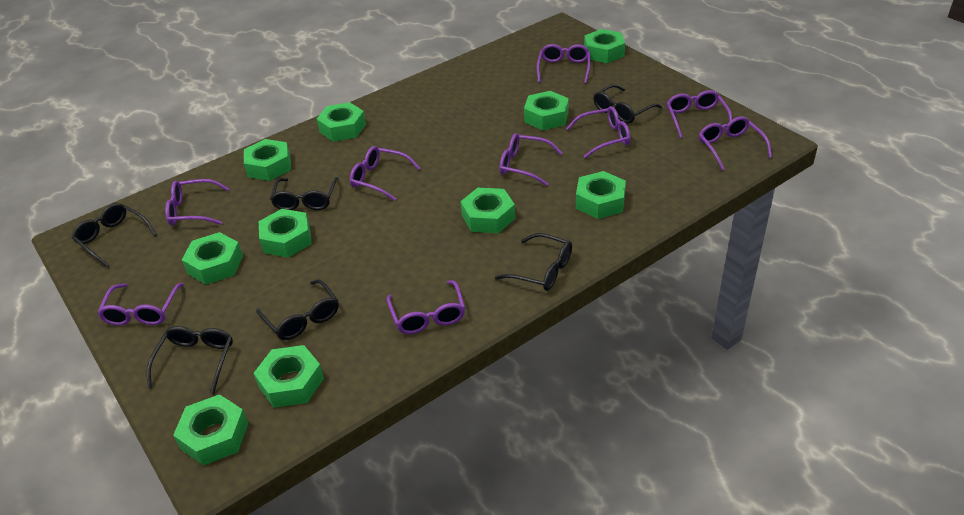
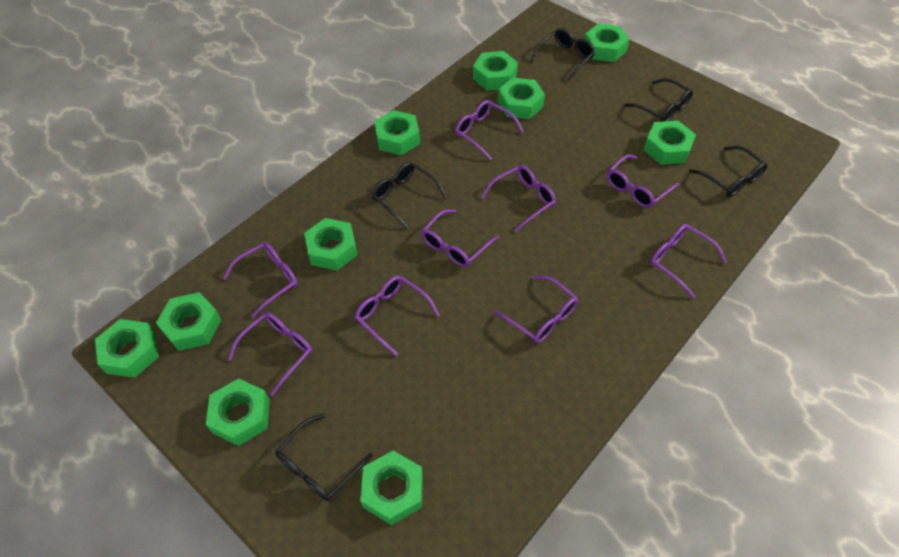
black glasses: 6 -> 5

